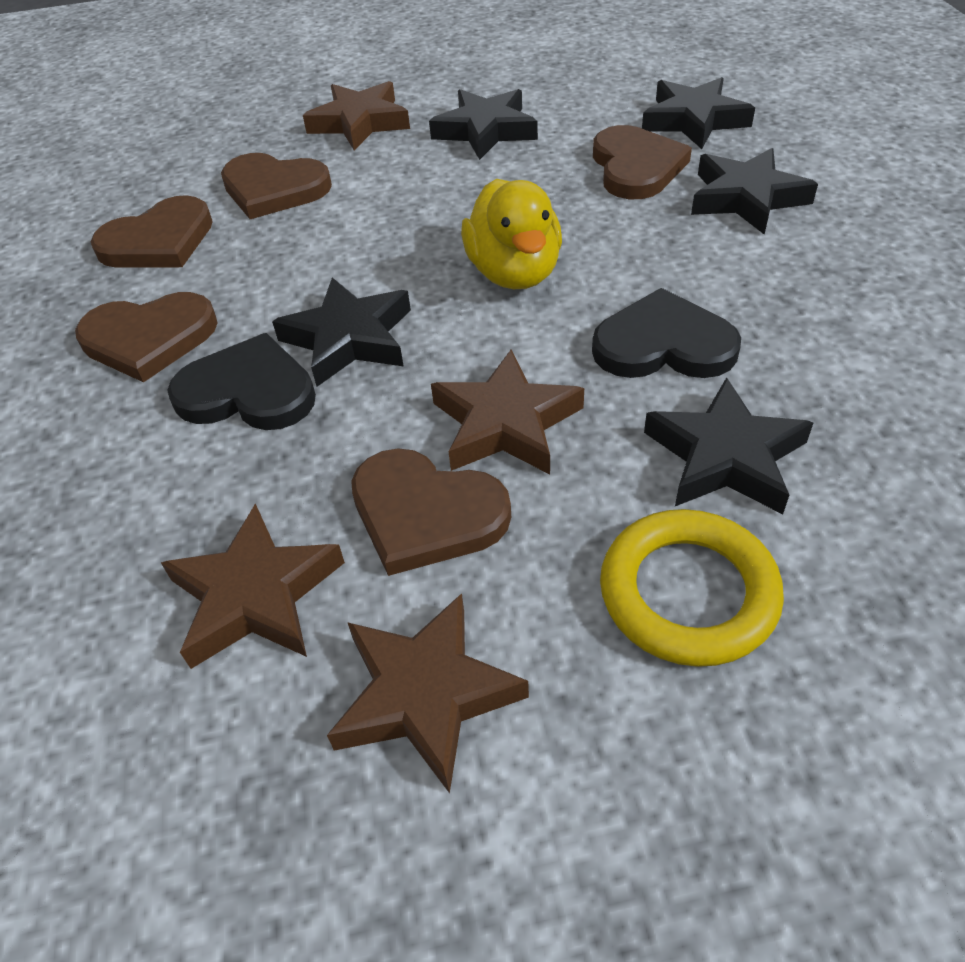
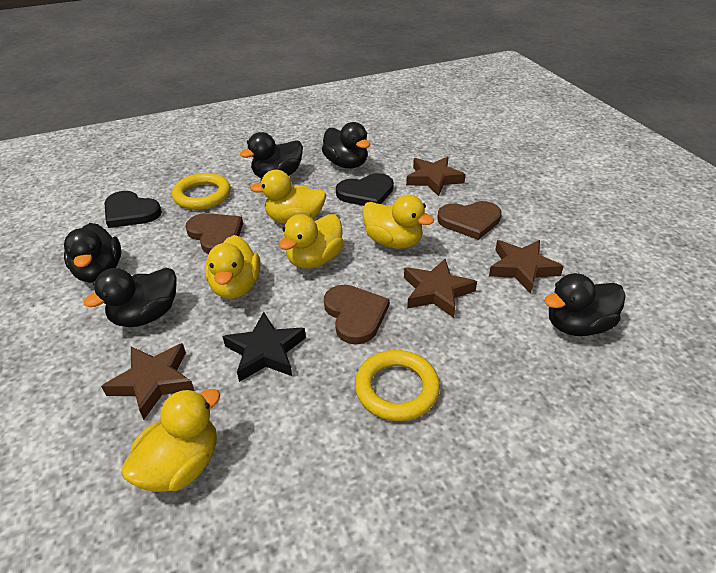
black duck: 0 -> 5
black star: 5 -> 1
brown heart: 5 -> 3
yellow duck: 1 -> 5
yellow ring: 1 -> 2

